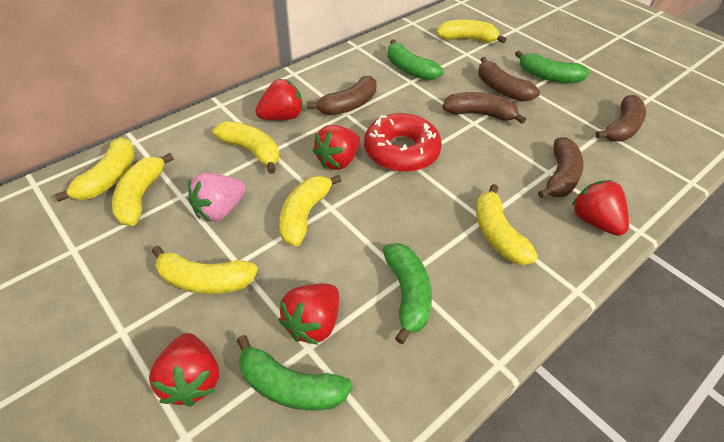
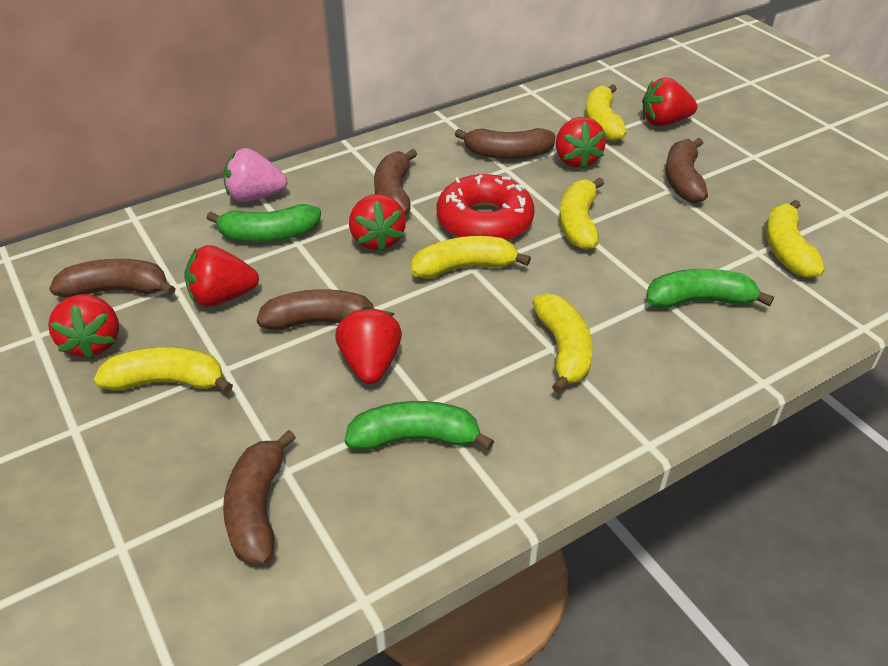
brown banana: 5 -> 6
green banana: 4 -> 3
red strawberry: 5 -> 6
yellow banana: 7 -> 6

